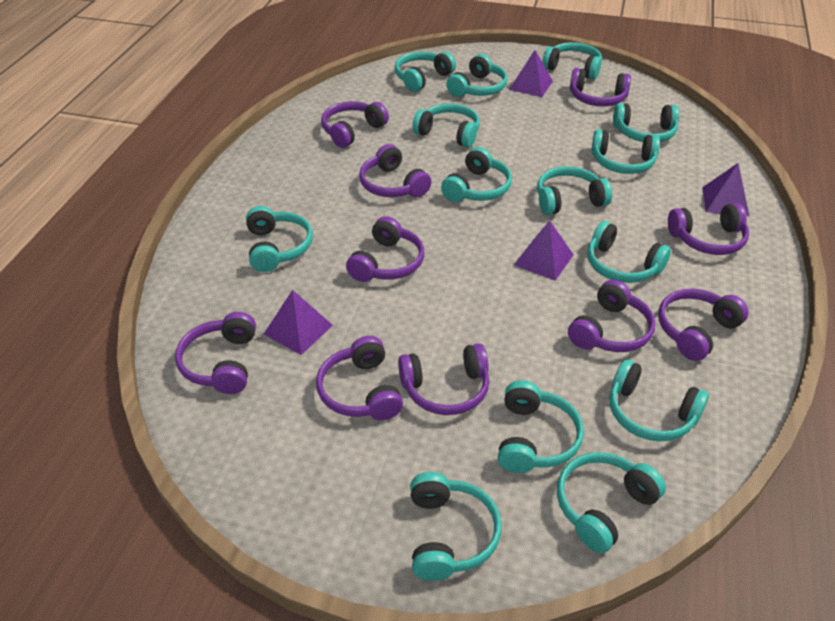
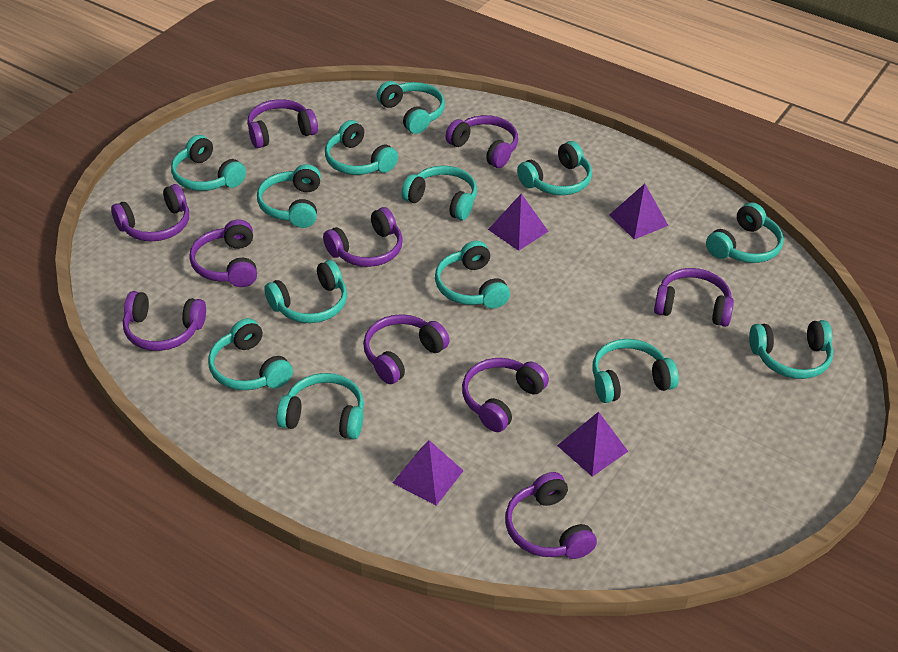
turquoise headphones: 14 -> 13

